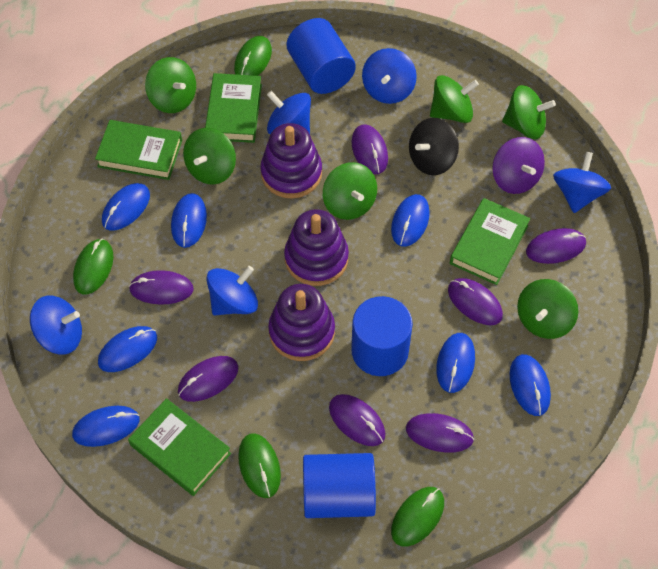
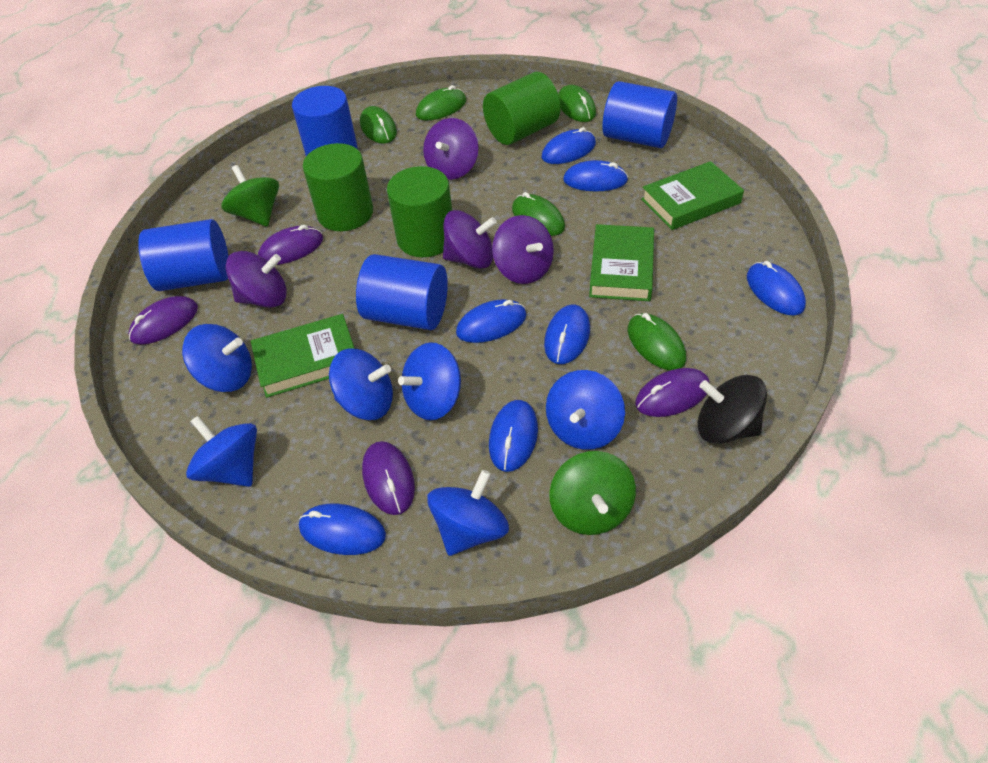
blue cylinder: 3 -> 4
blue spinning top: 5 -> 6
green book: 4 -> 3
green cylinder: 0 -> 3
green mouse: 4 -> 5
green spinning top: 6 -> 2
purple mouse: 7 -> 4
purple spinning top: 1 -> 4
purple stacking toy: 3 -> 0

